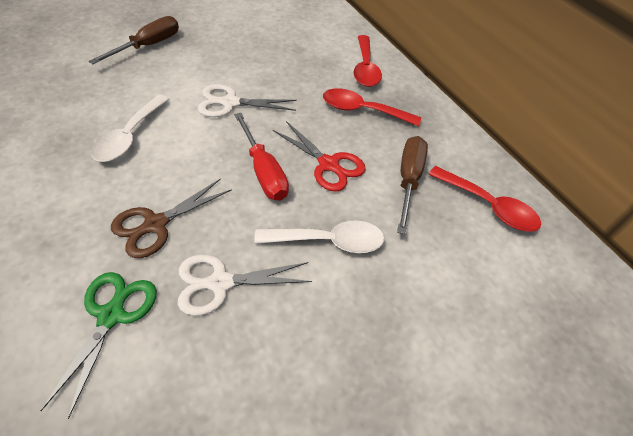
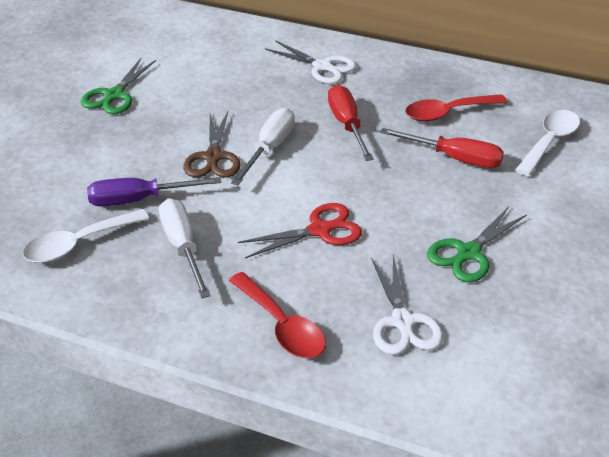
brown screwdriver: 2 -> 0
green scissors: 1 -> 2
purple screwdriver: 0 -> 1
red screwdriver: 1 -> 2
red spoon: 3 -> 2
white screwdriver: 0 -> 2

